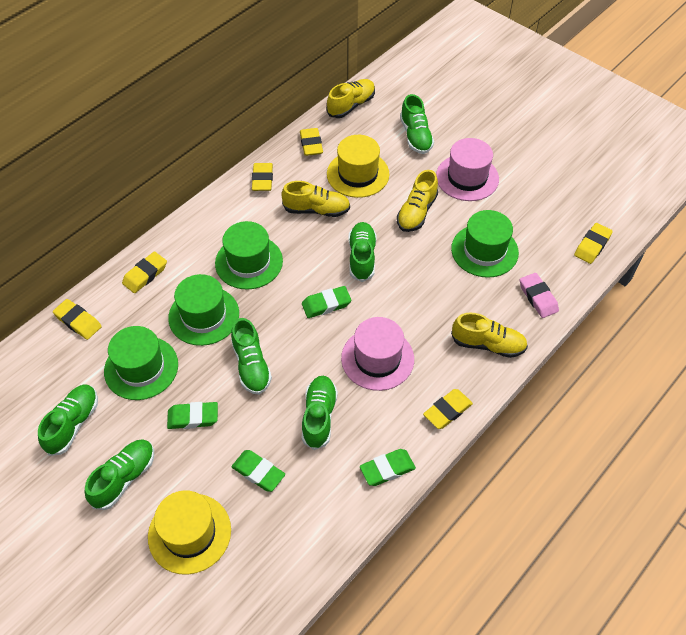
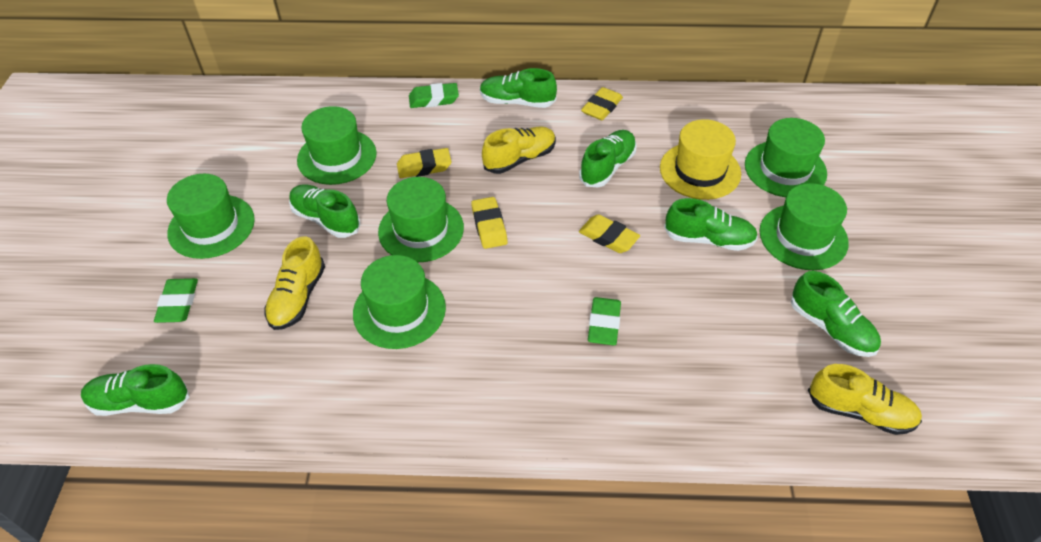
green eraser: 4 -> 3
green hat: 4 -> 6
pink eraser: 1 -> 0
pink hat: 2 -> 0
yellow eraser: 6 -> 4
yellow hat: 2 -> 1
yellow shoe: 4 -> 3

